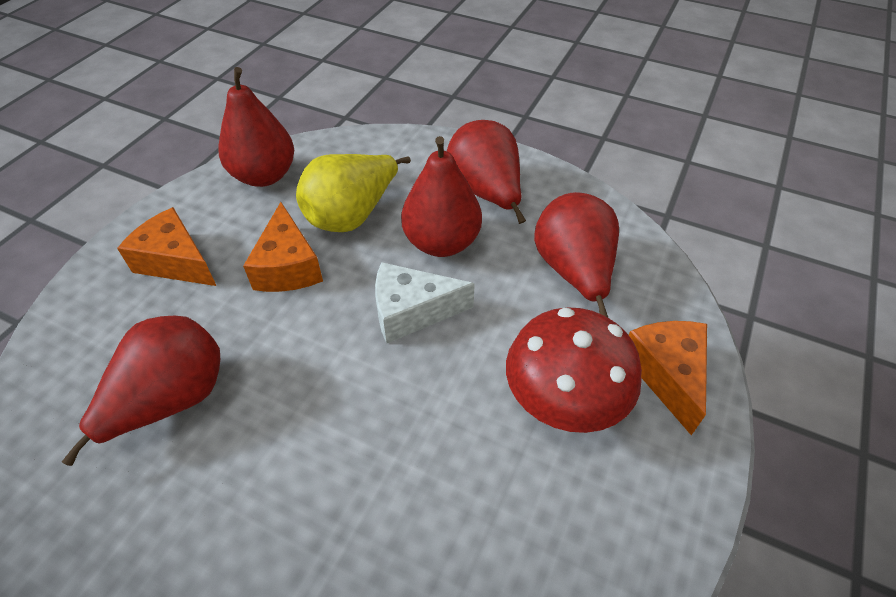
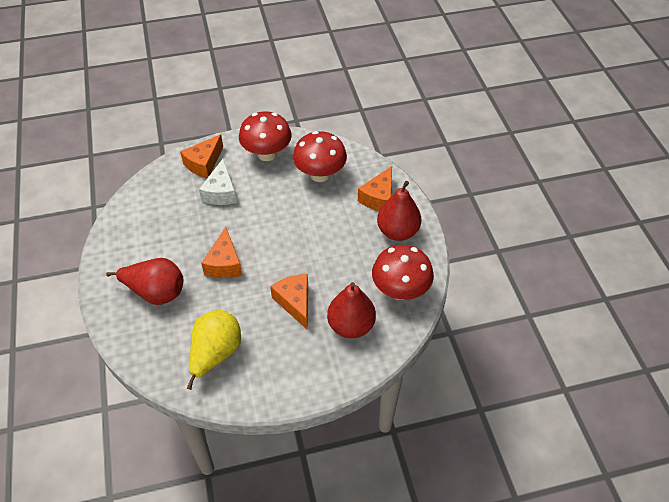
orange cheese: 3 -> 4
red mushroom: 1 -> 3
red pear: 5 -> 3

